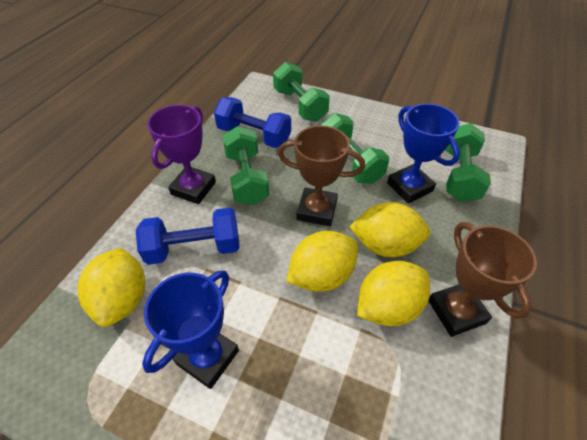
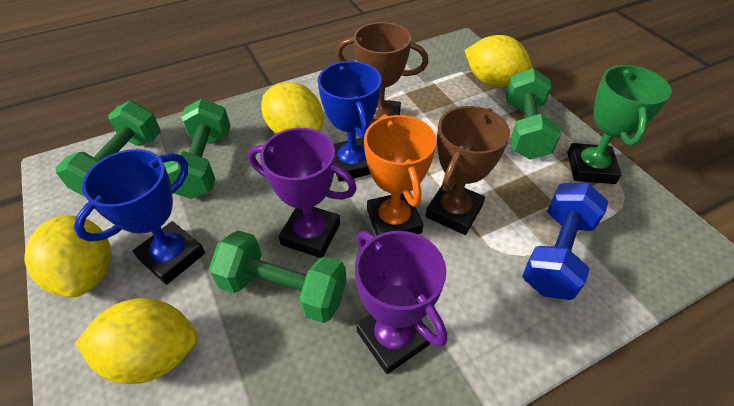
blue dumbbell: 2 -> 1
green trophy: 0 -> 1
orange trophy: 0 -> 1
purple trophy: 1 -> 2

